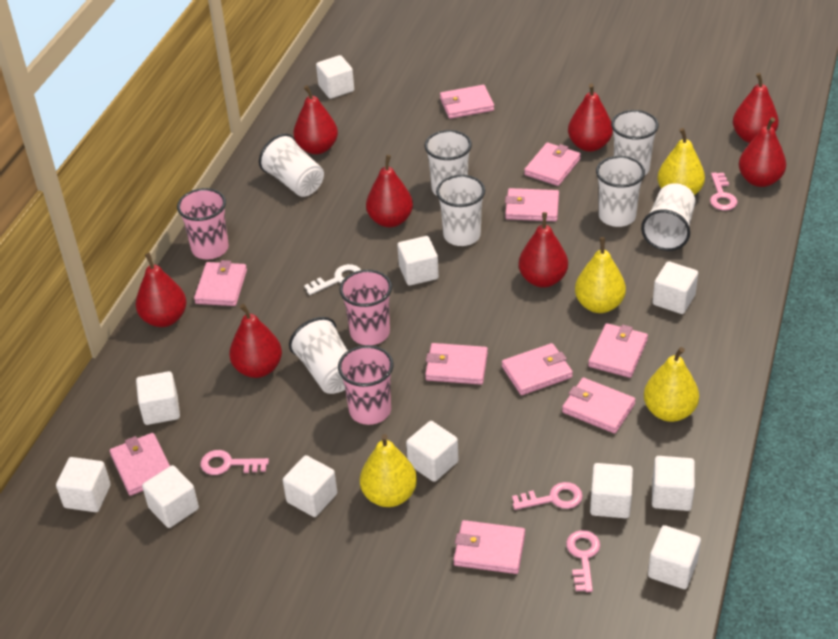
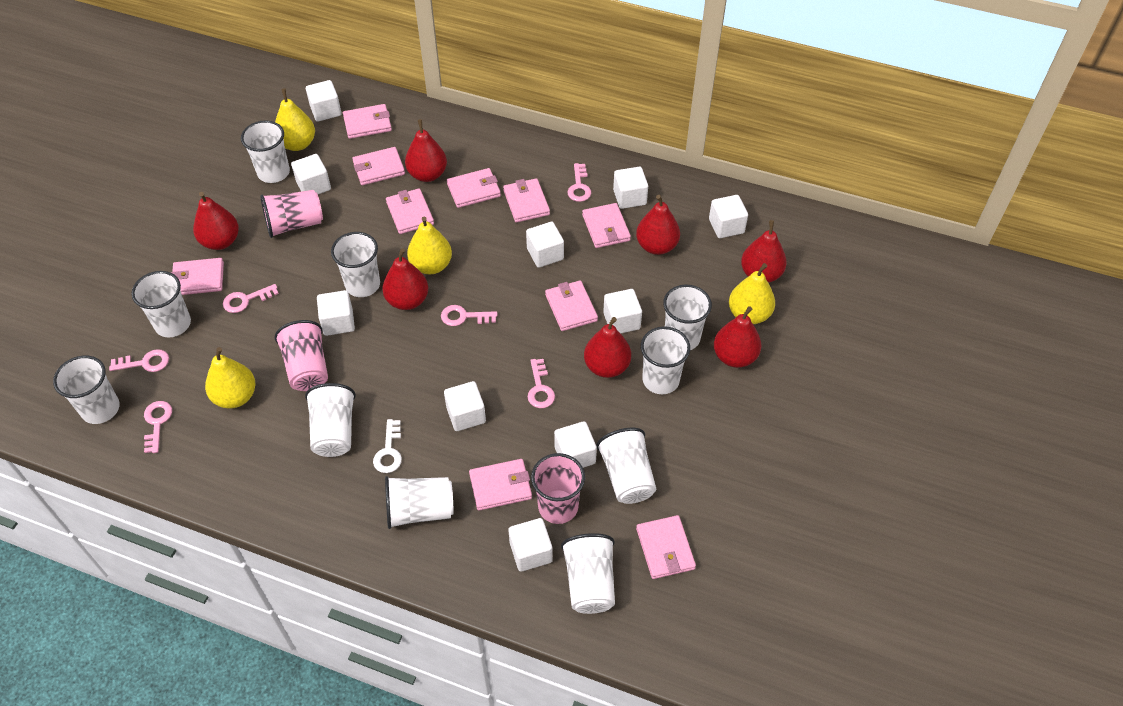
pink key: 4 -> 6
red pear: 8 -> 7
white cube: 11 -> 10
white cup: 7 -> 10

